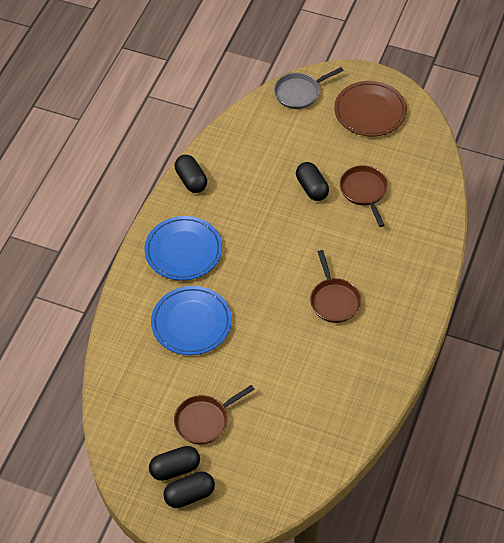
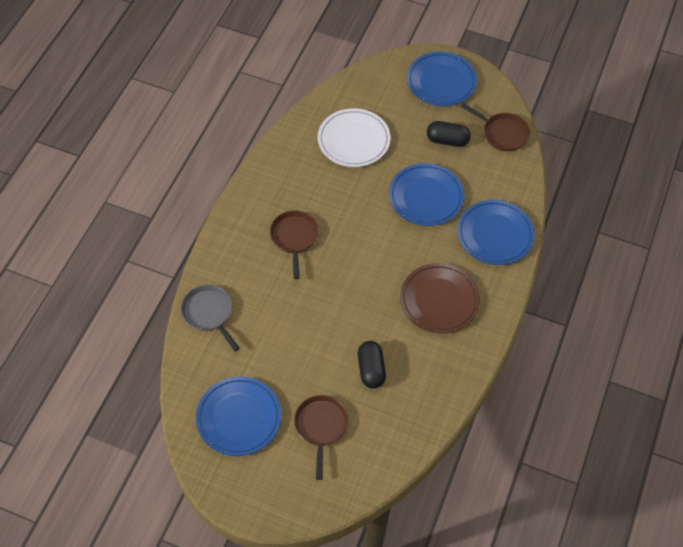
black capsule: 4 -> 2
blue plate: 2 -> 4
white plate: 0 -> 1

